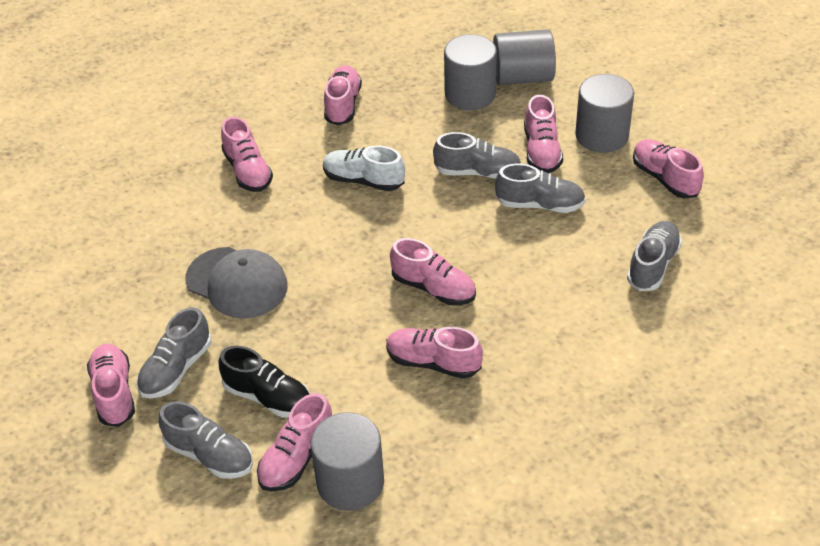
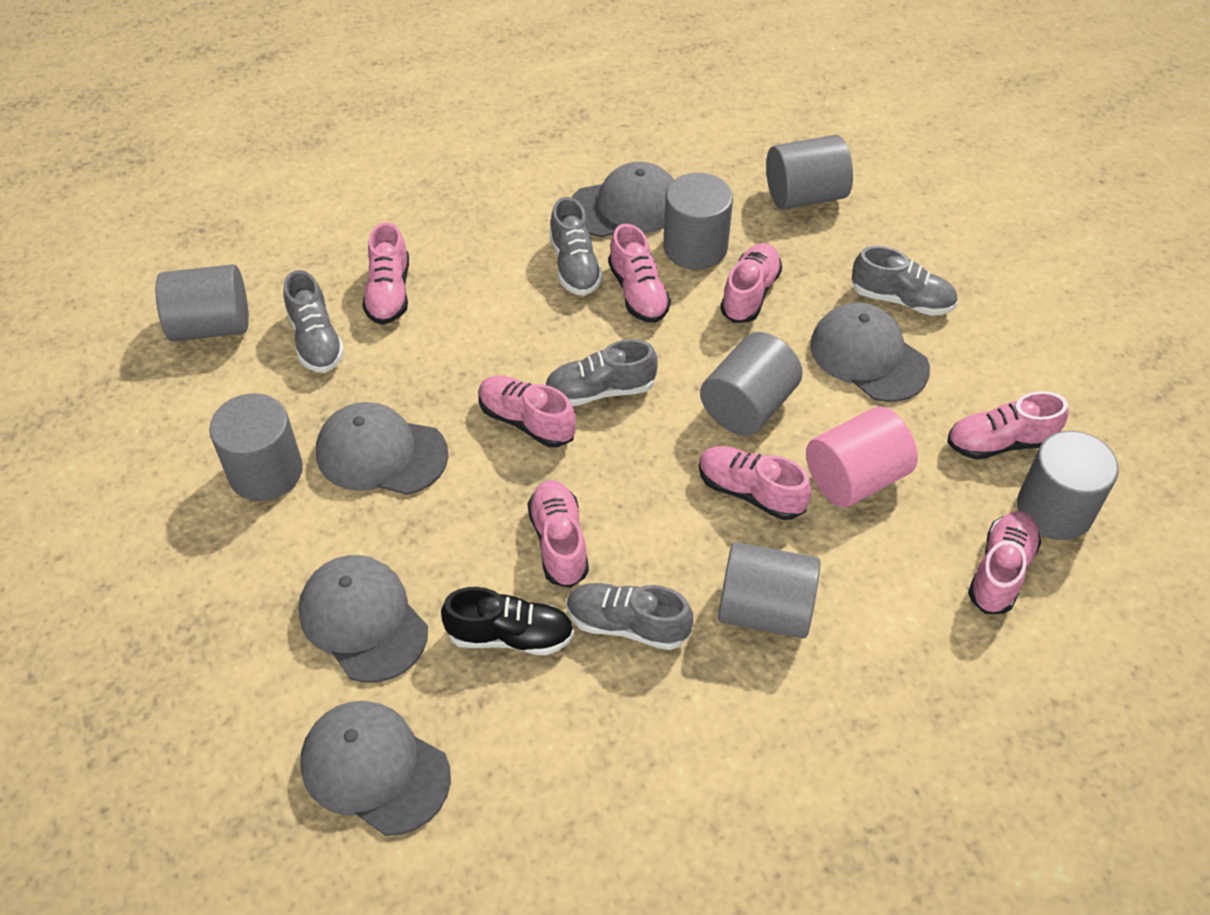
grey cap: 1 -> 5
grey cylinder: 4 -> 7
pink cylinder: 0 -> 1
white shoe: 1 -> 0

